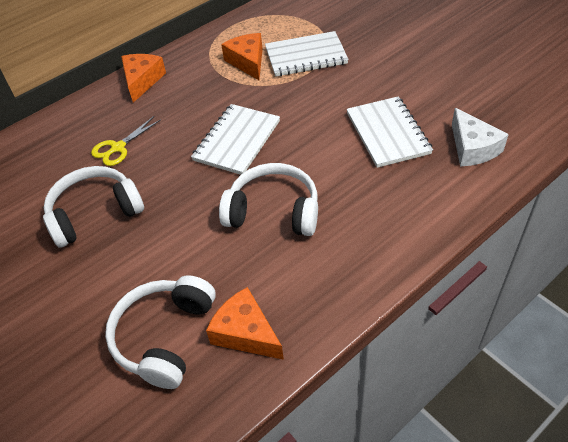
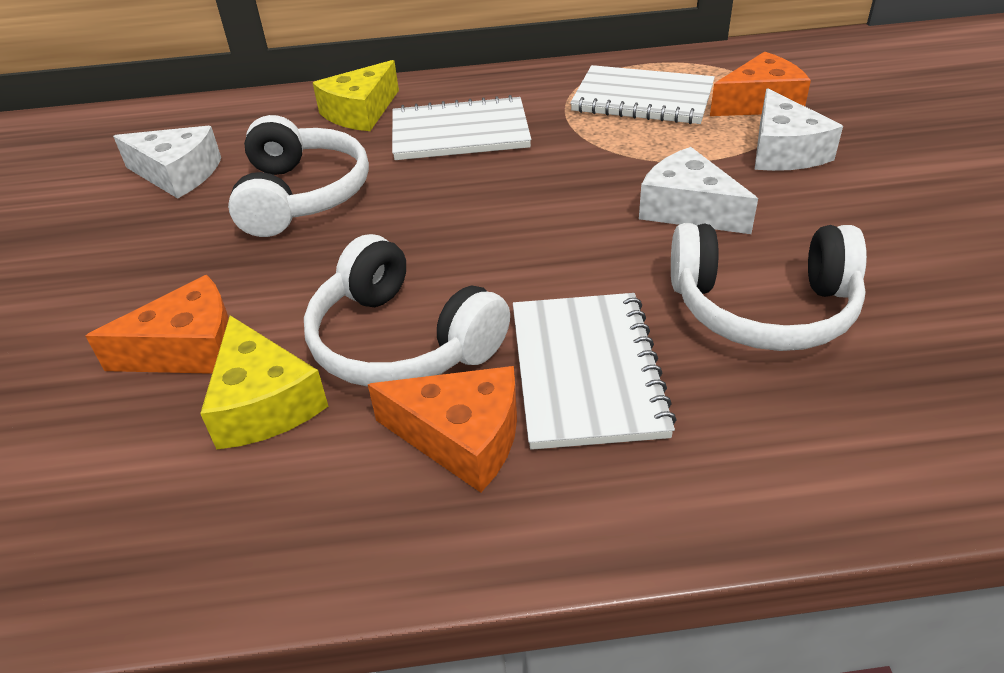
white cheese: 1 -> 3
yellow cheese: 0 -> 2
yellow scissors: 1 -> 0

